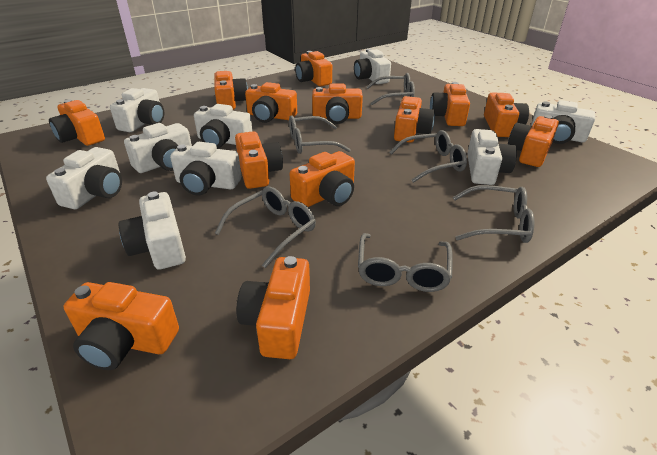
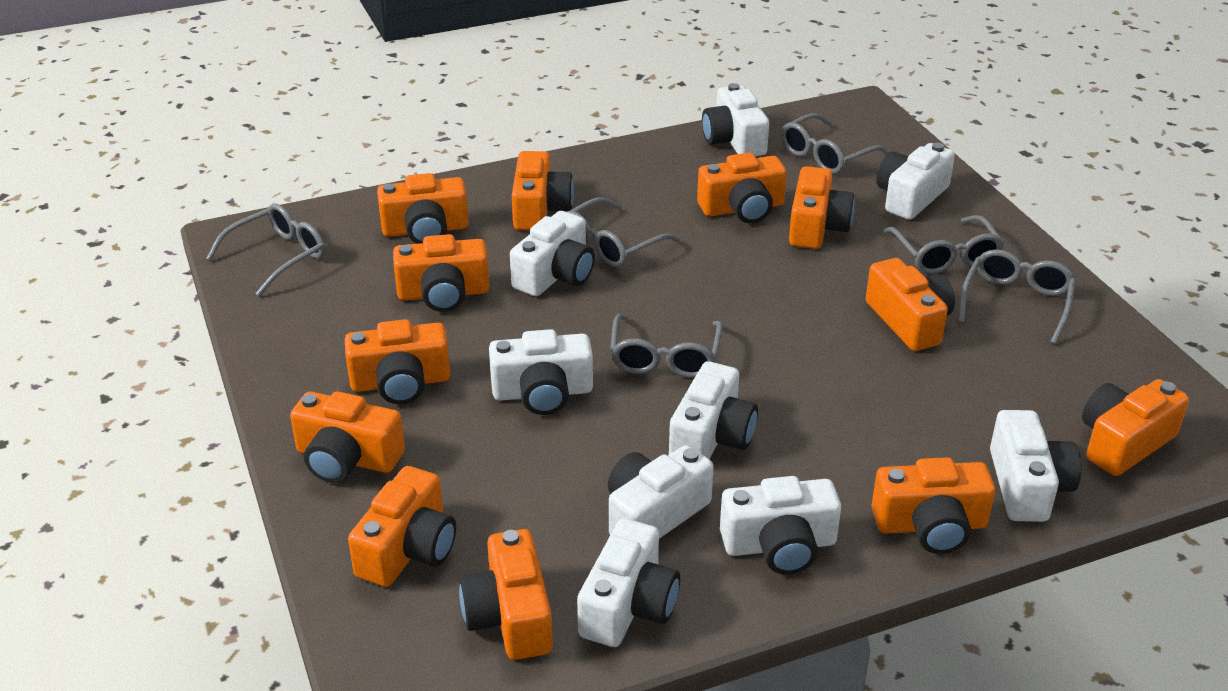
orange camera: 13 -> 12

